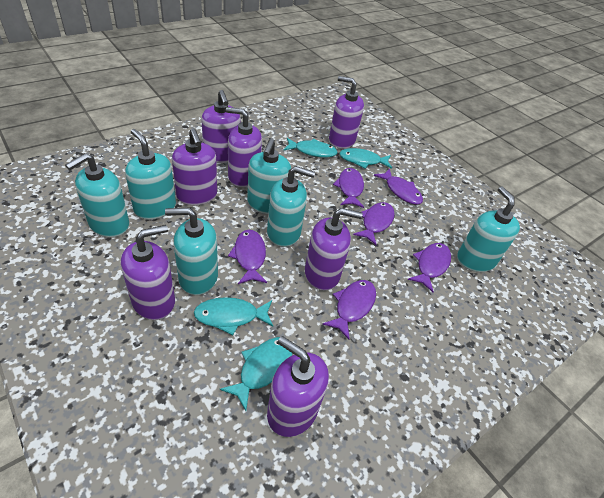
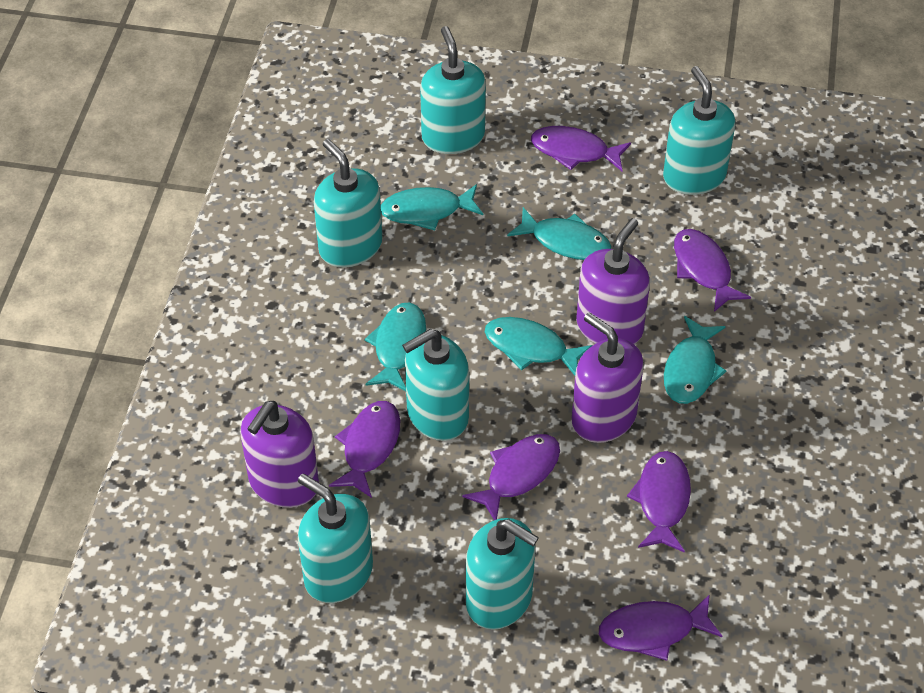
purple soap dispenser: 7 -> 3
turquoise fish: 4 -> 5

